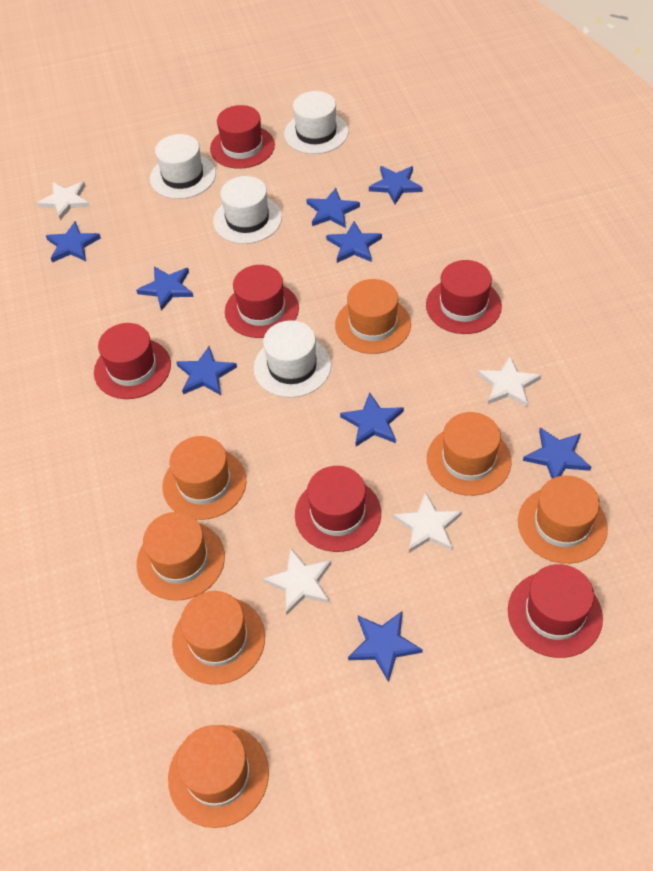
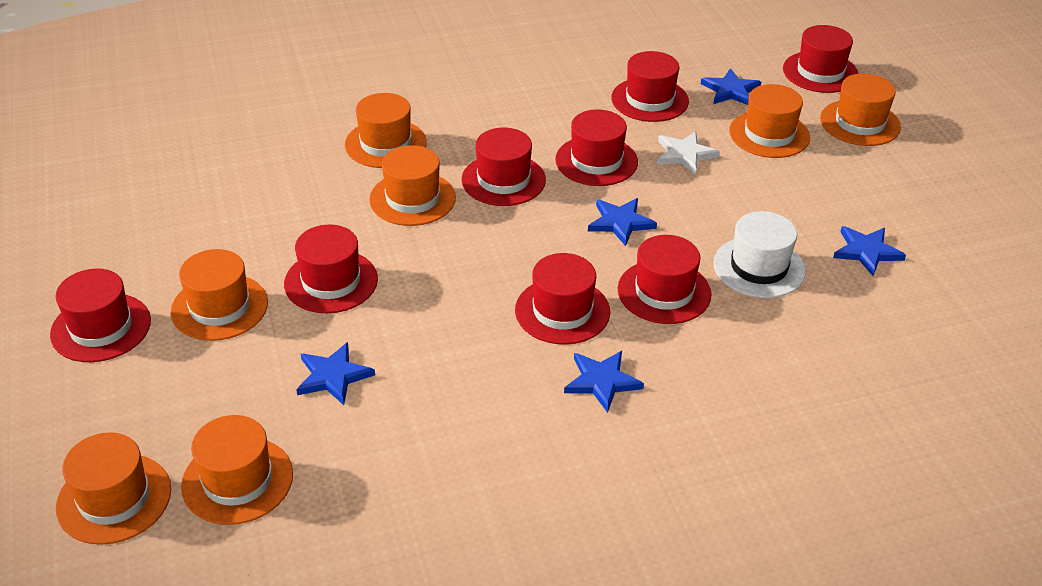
blue star: 9 -> 5
red hat: 6 -> 8
white hat: 4 -> 1
white star: 4 -> 1

